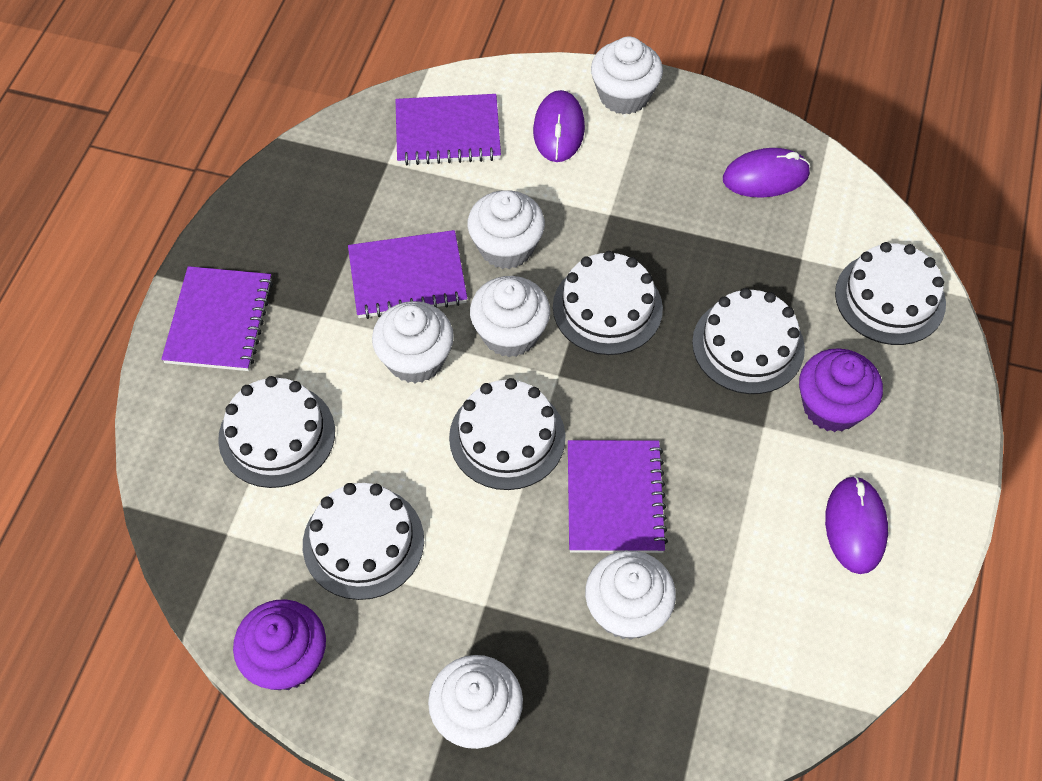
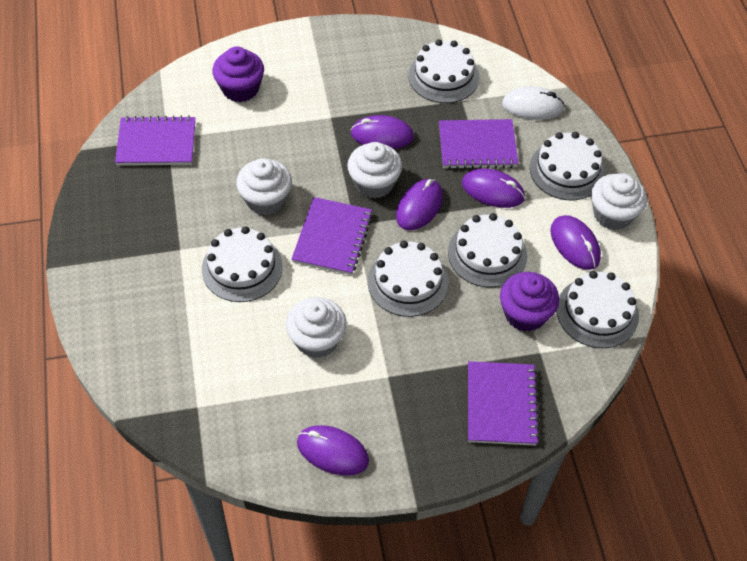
purple mouse: 3 -> 5
white cupcake: 6 -> 4
white mouse: 0 -> 1

